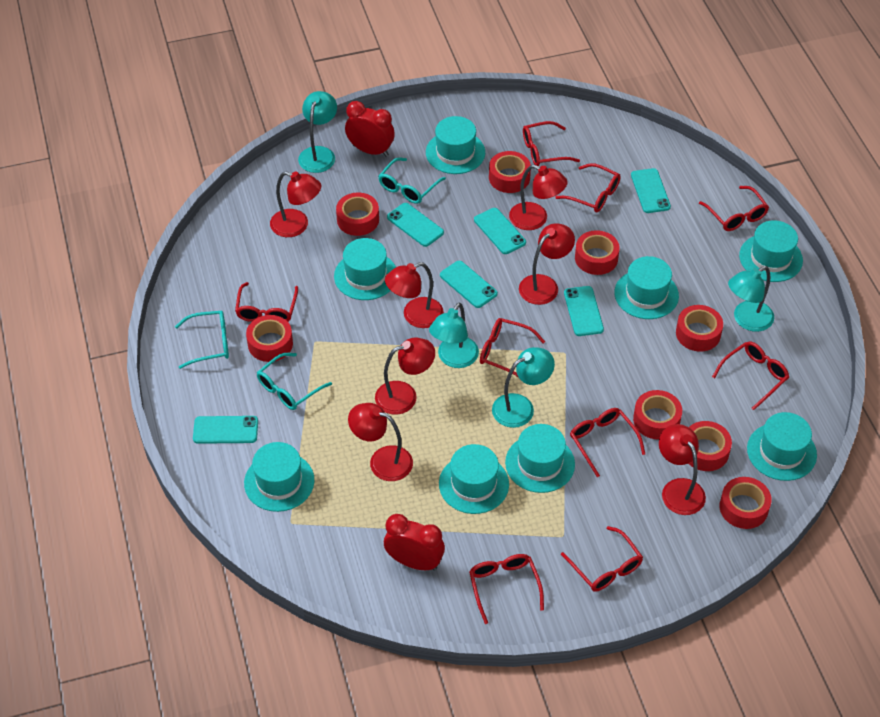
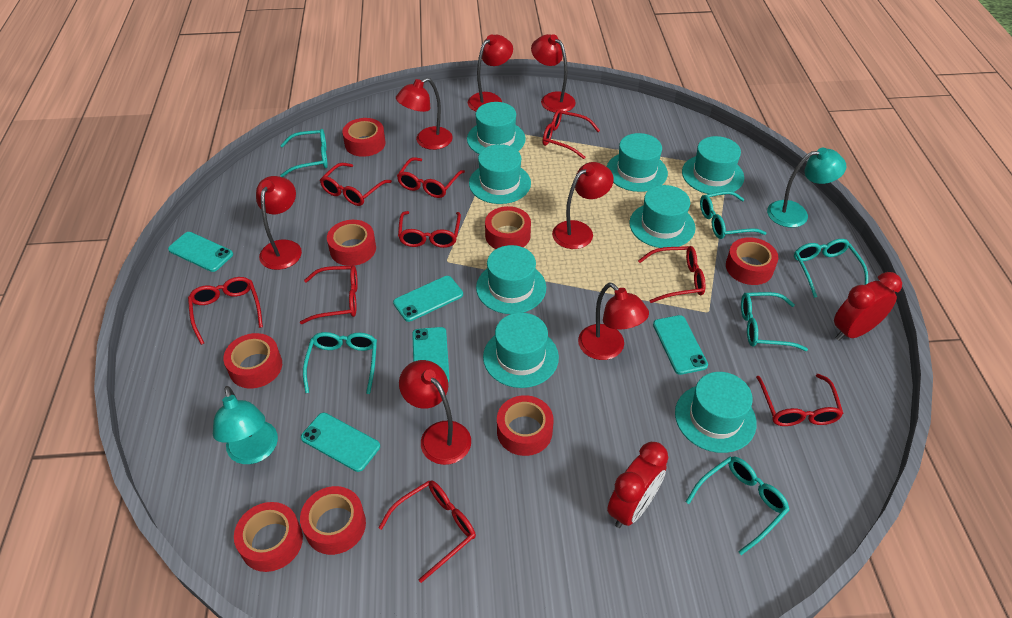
turquoise glasses: 3 -> 6
turquoise lamp: 4 -> 2
turquoise phone: 6 -> 5

